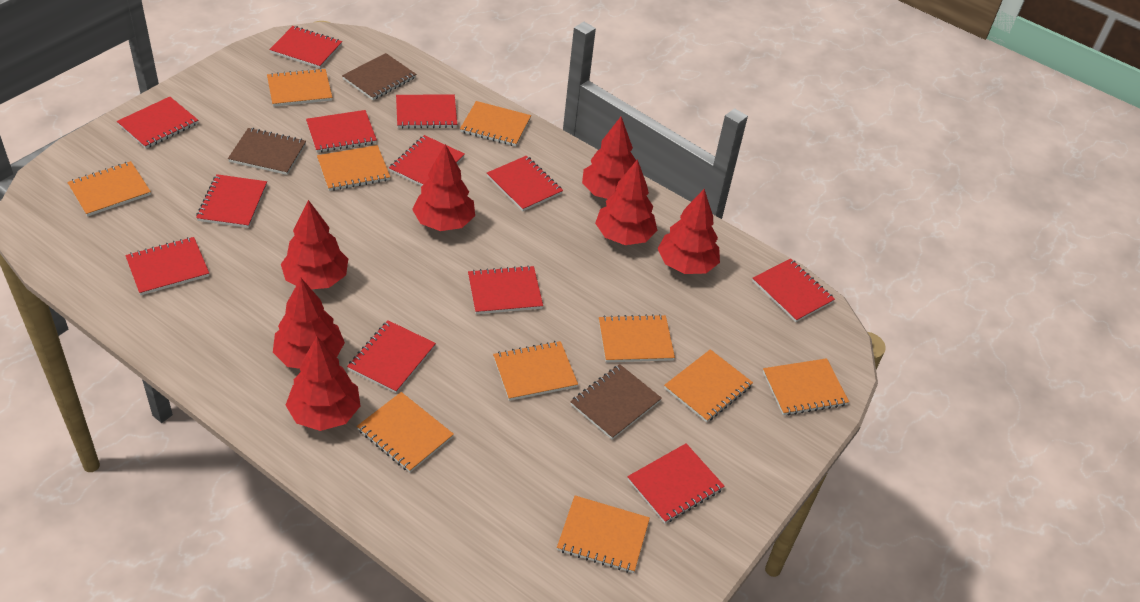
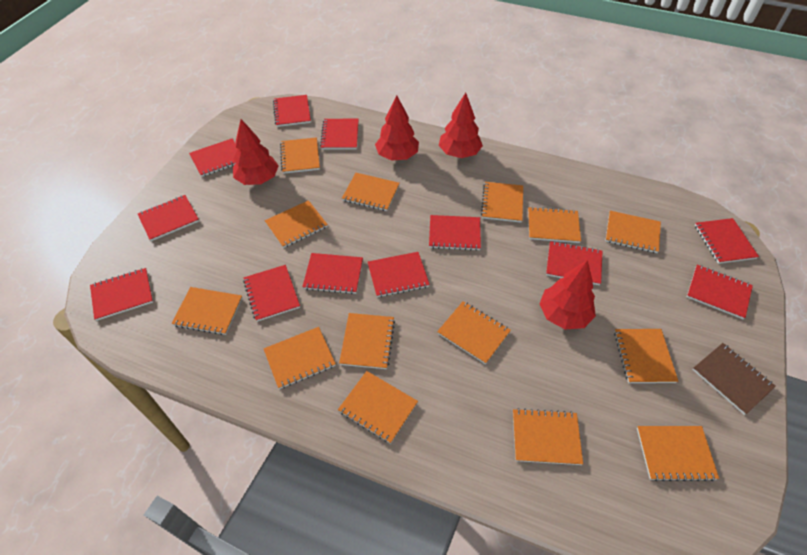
brown notebook: 3 -> 1
orange notebook: 10 -> 14
red tree: 7 -> 4

